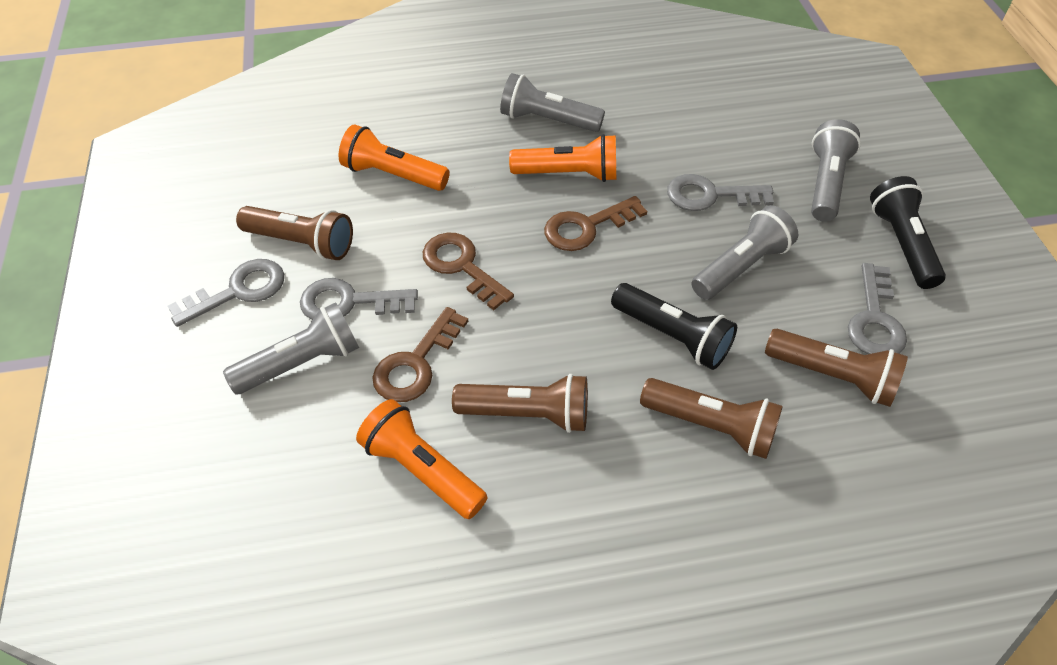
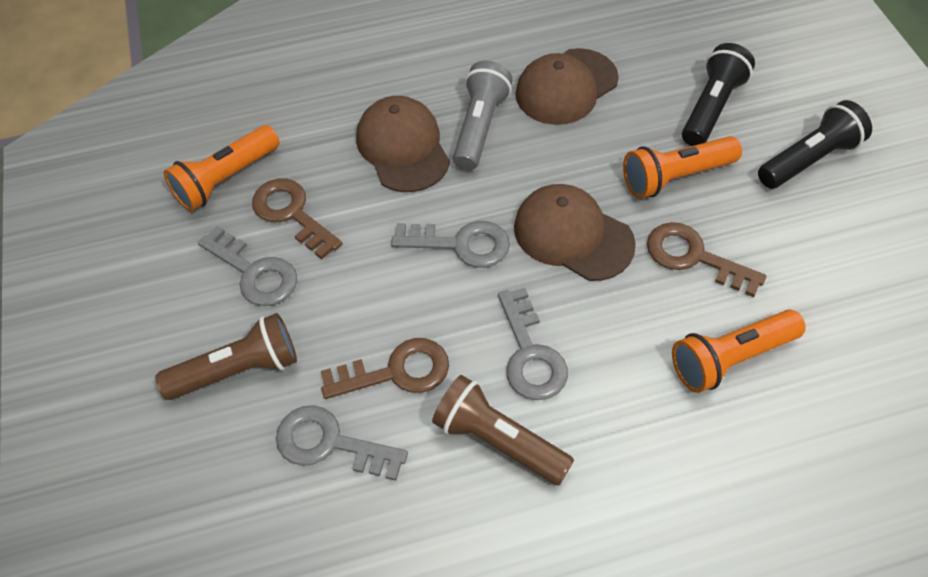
brown cap: 0 -> 3
brown flashlight: 4 -> 2
grey flashlight: 4 -> 1

